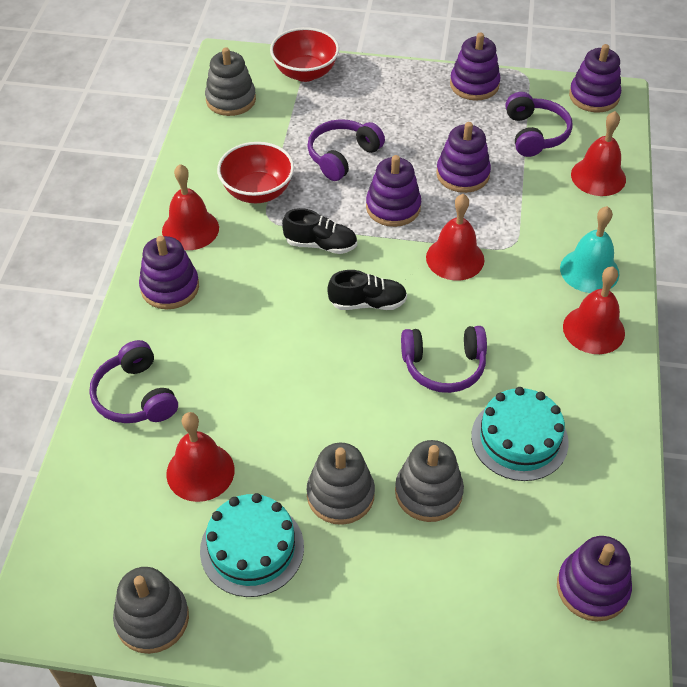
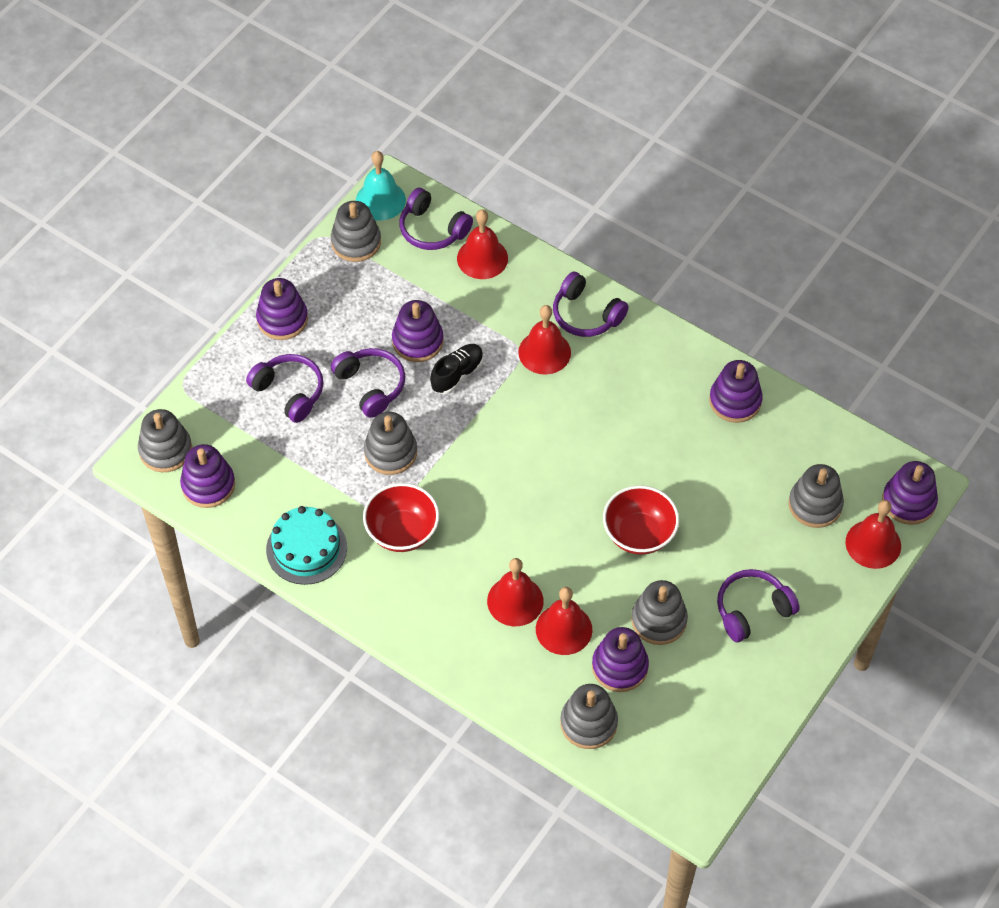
black shoe: 2 -> 1
grey stacking toy: 4 -> 6
purple headphones: 4 -> 5
turquoise cake: 2 -> 1

